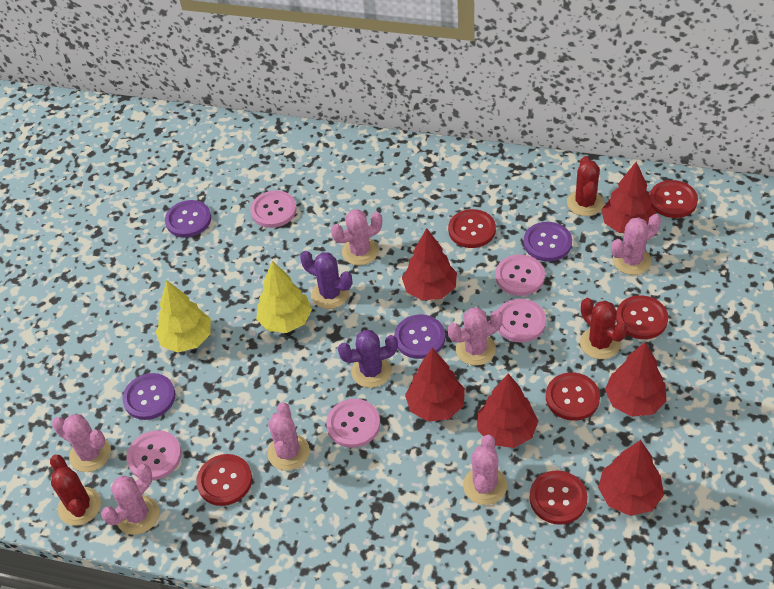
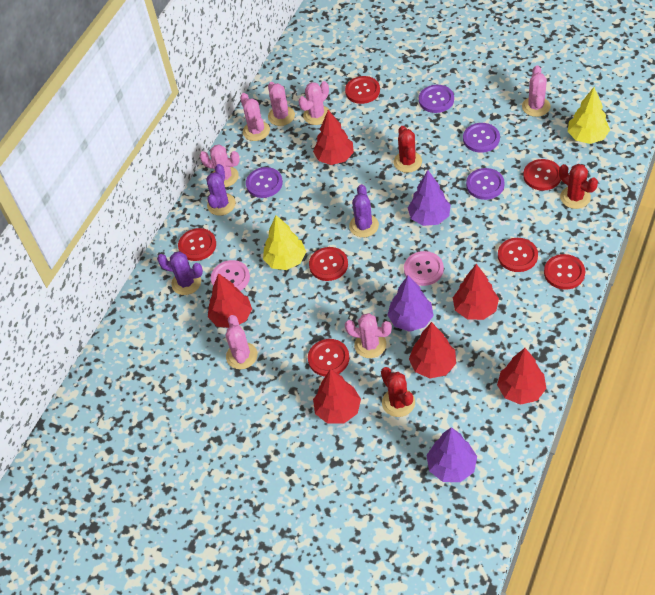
pink button: 5 -> 2
purple cactus: 2 -> 3
purple tree: 0 -> 3
red button: 6 -> 7

